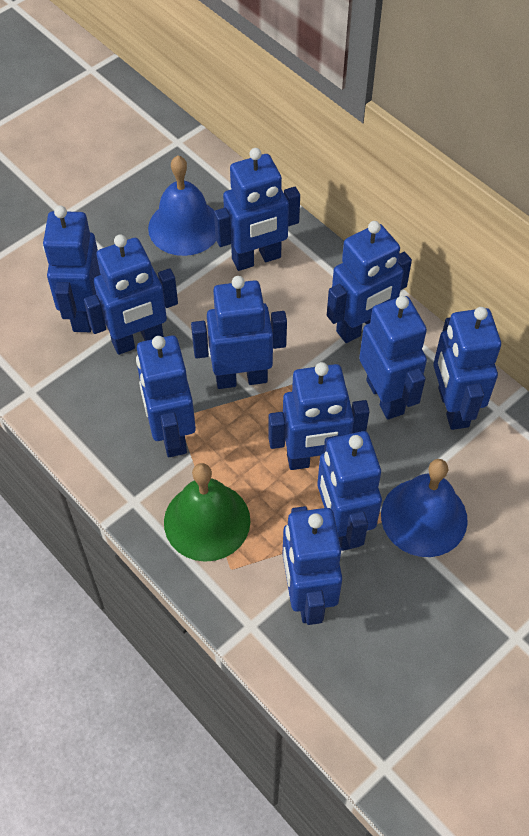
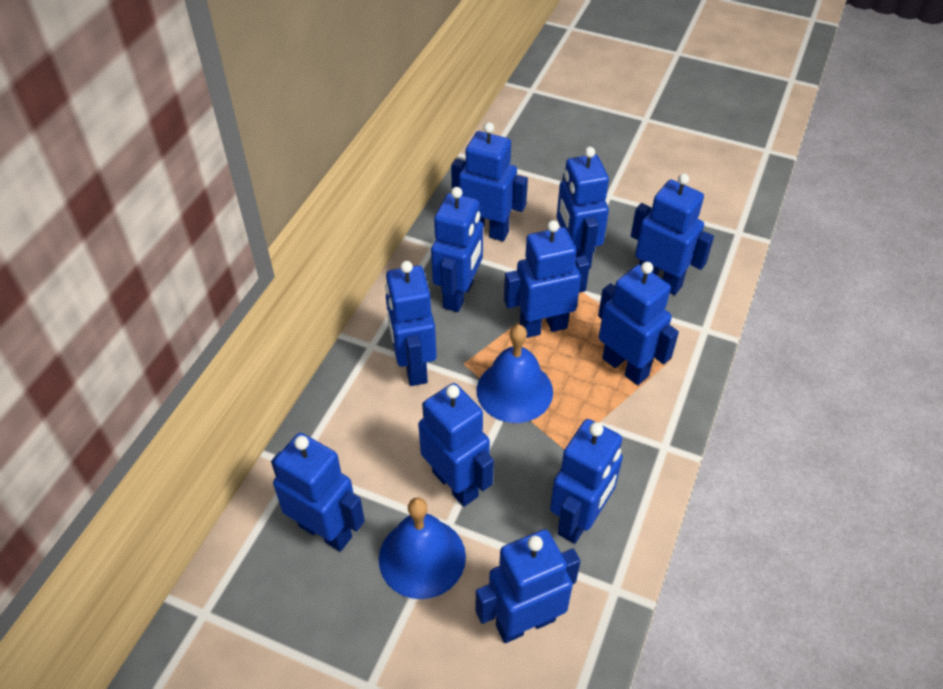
green bell: 1 -> 0

